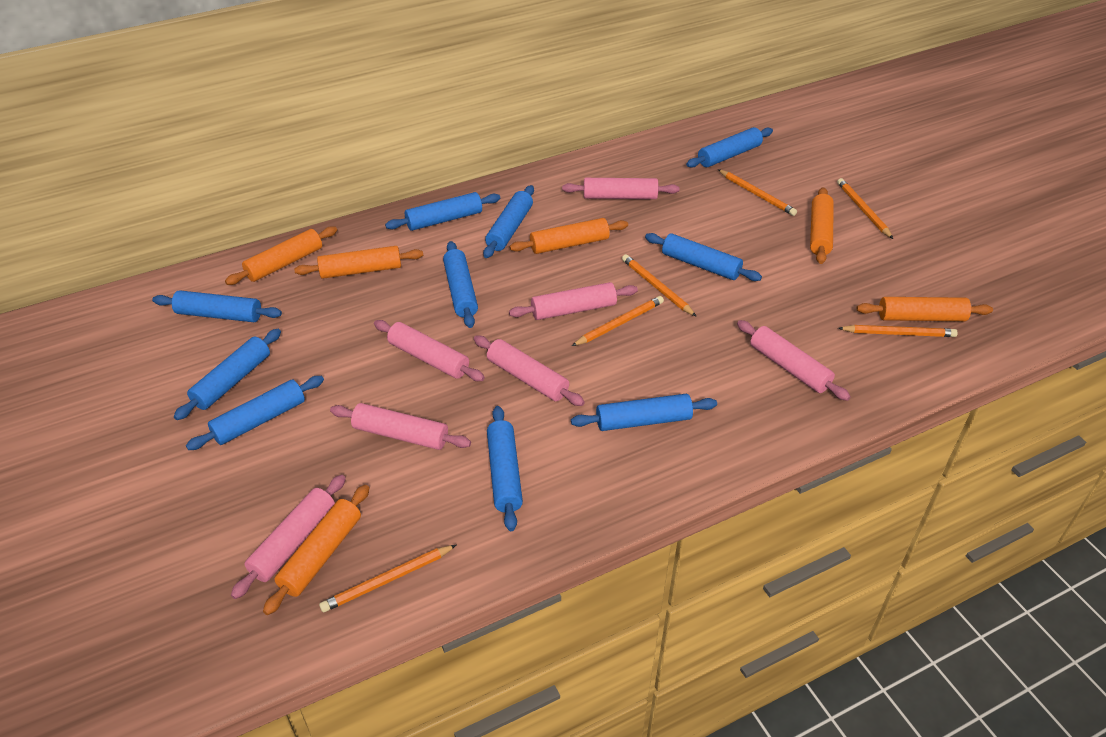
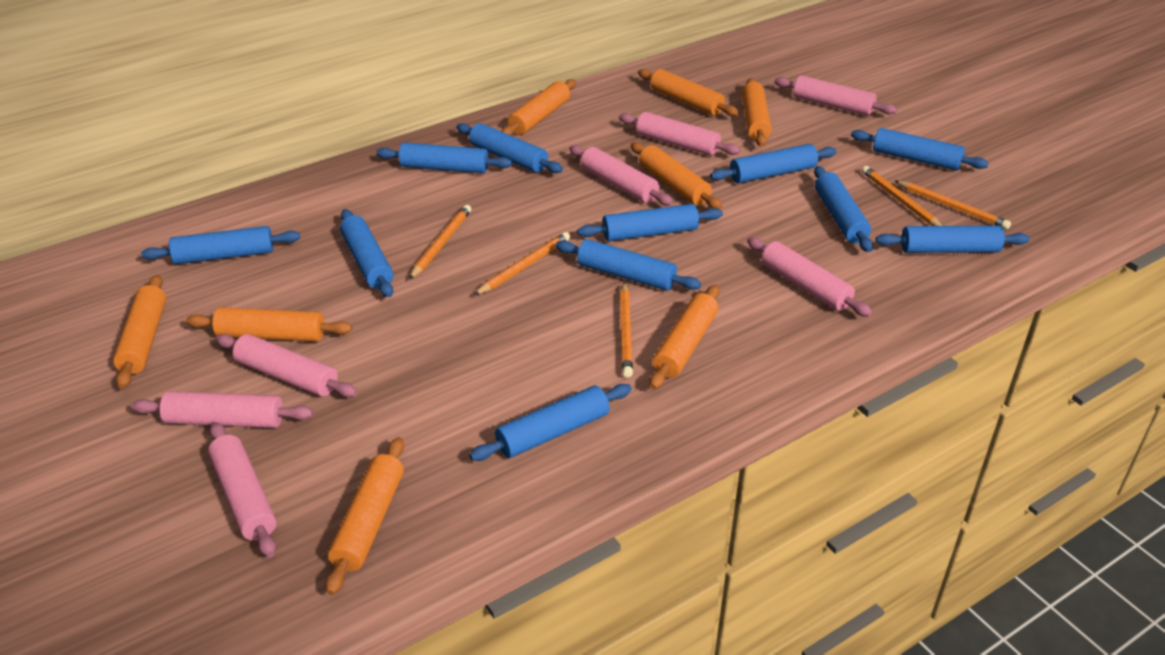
blue rolling pin: 10 -> 11
orange pencil: 6 -> 5
orange rolling pin: 6 -> 8

